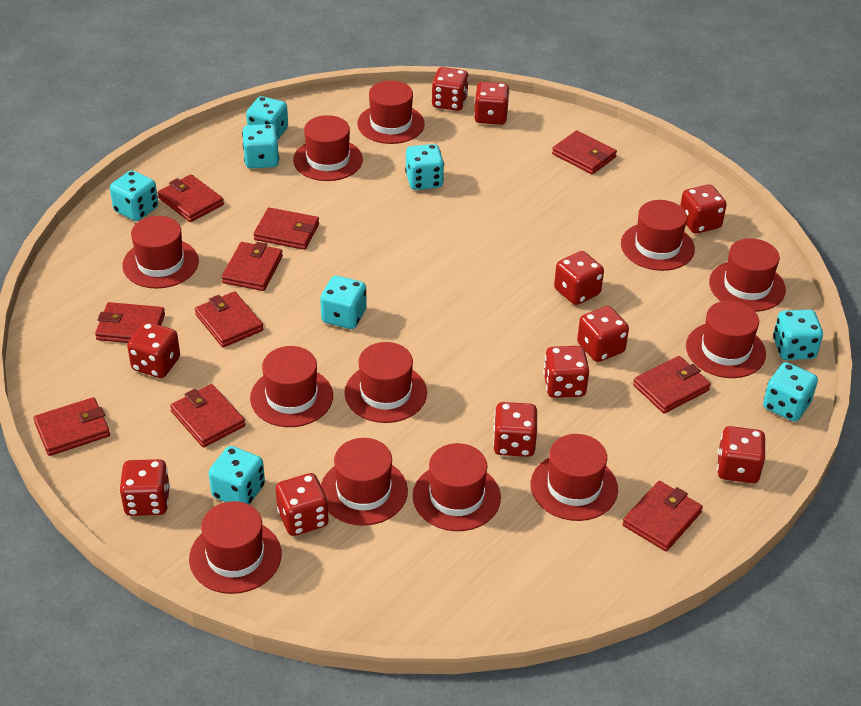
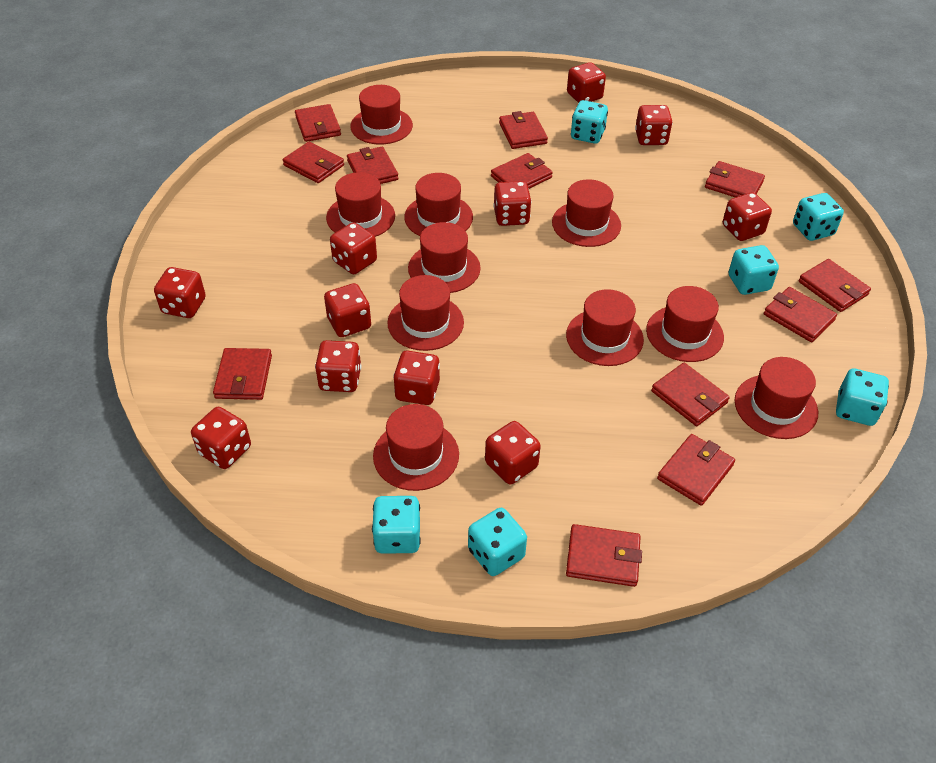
red hat: 12 -> 10
red wallet: 10 -> 12
turquoise dice: 8 -> 6

